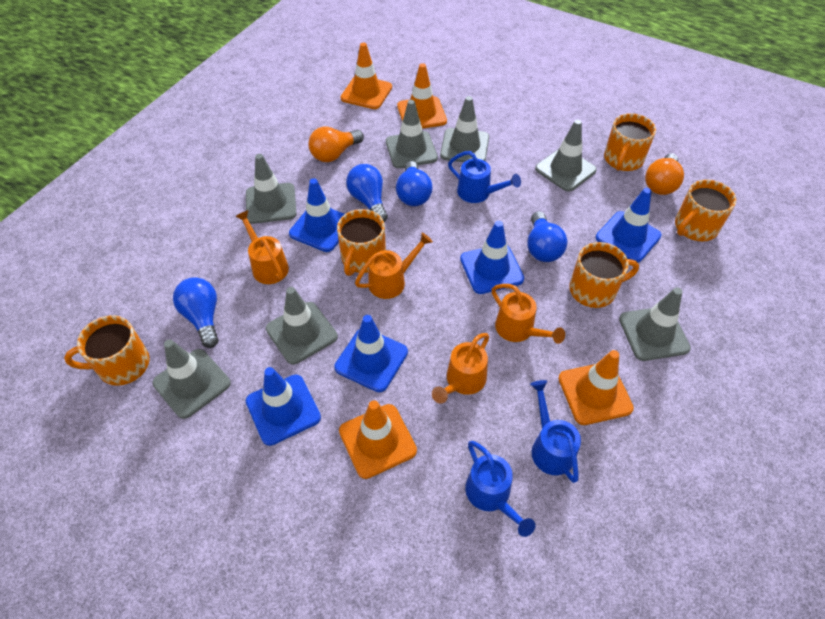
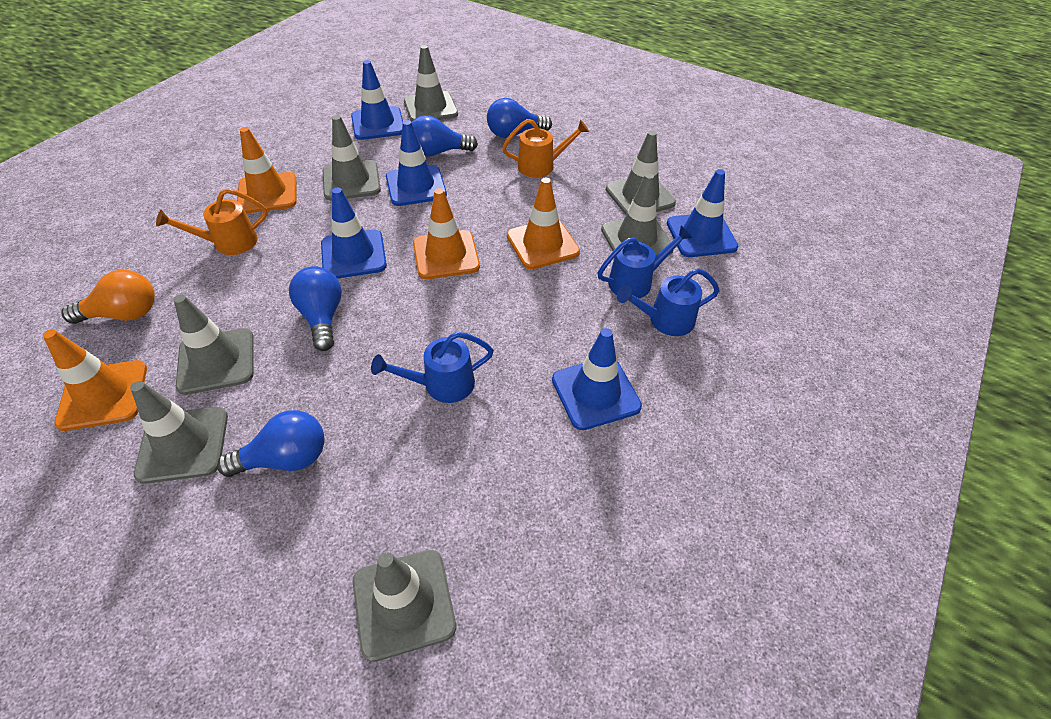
orange light bulb: 2 -> 1
orange mug: 5 -> 0
orange watering can: 4 -> 2

